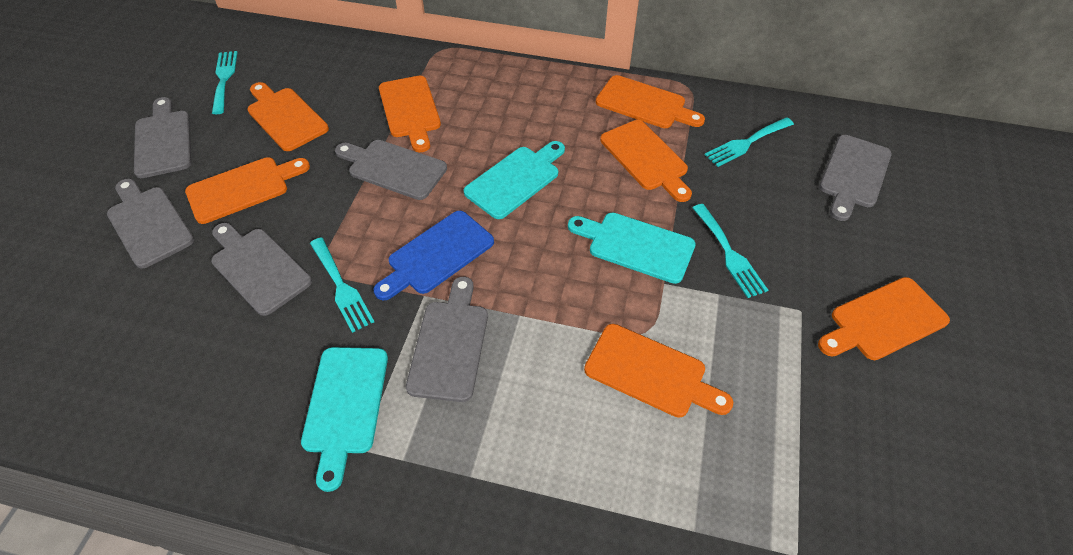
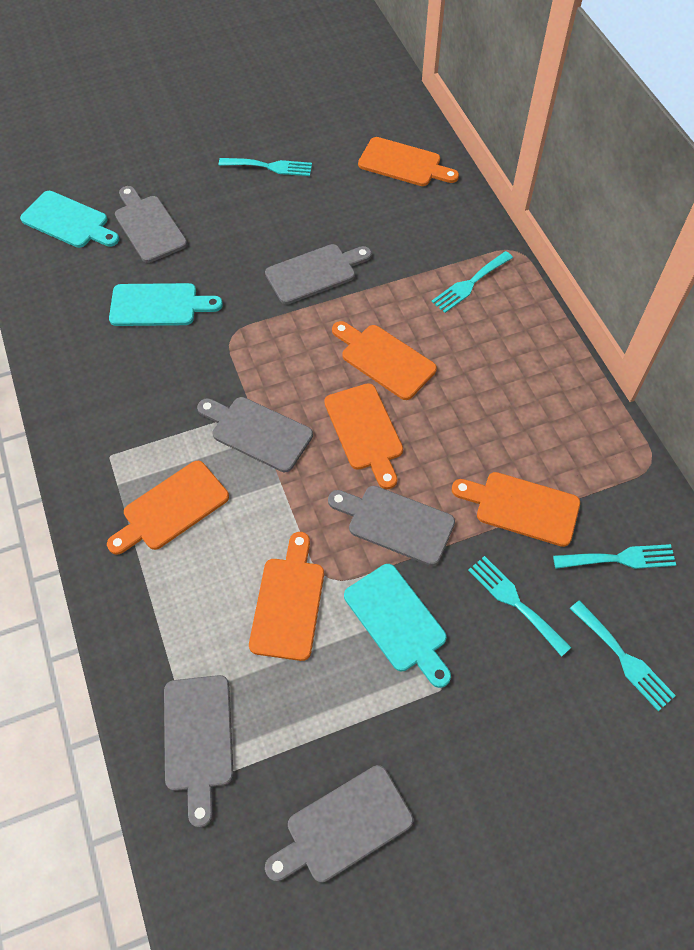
blue cutting board: 1 -> 0
orange cutting board: 7 -> 6
turquoise fork: 4 -> 5

